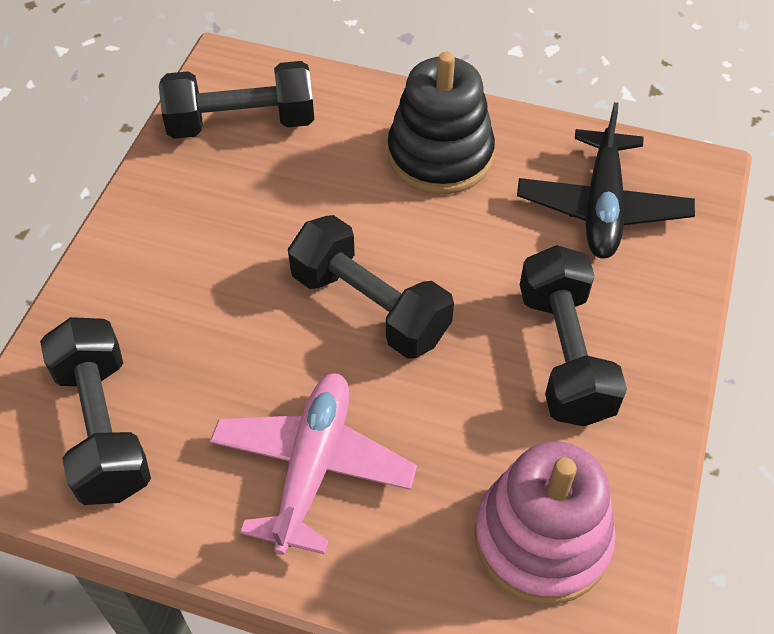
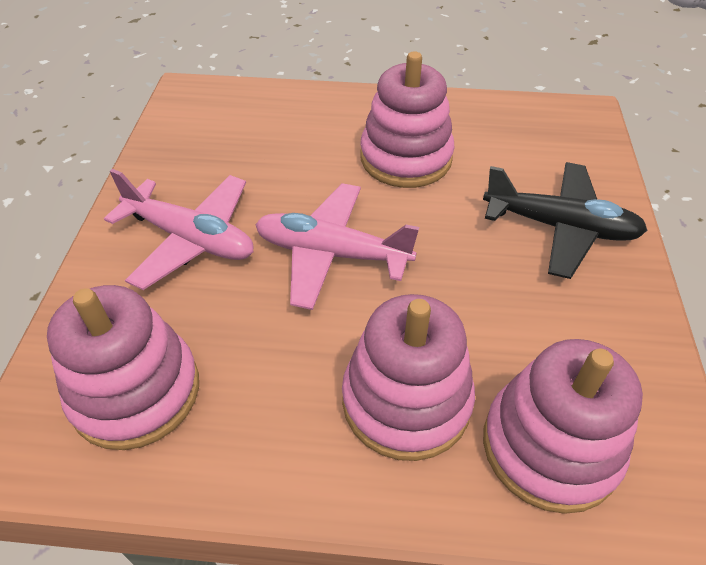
black dumbbell: 4 -> 0
black stacking toy: 1 -> 0
pink plane: 1 -> 2
pink stacking toy: 1 -> 4

